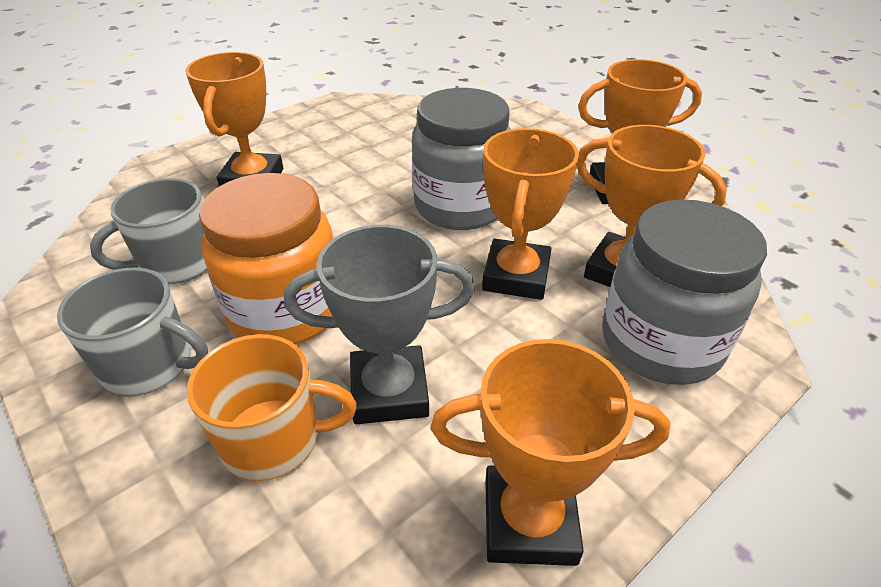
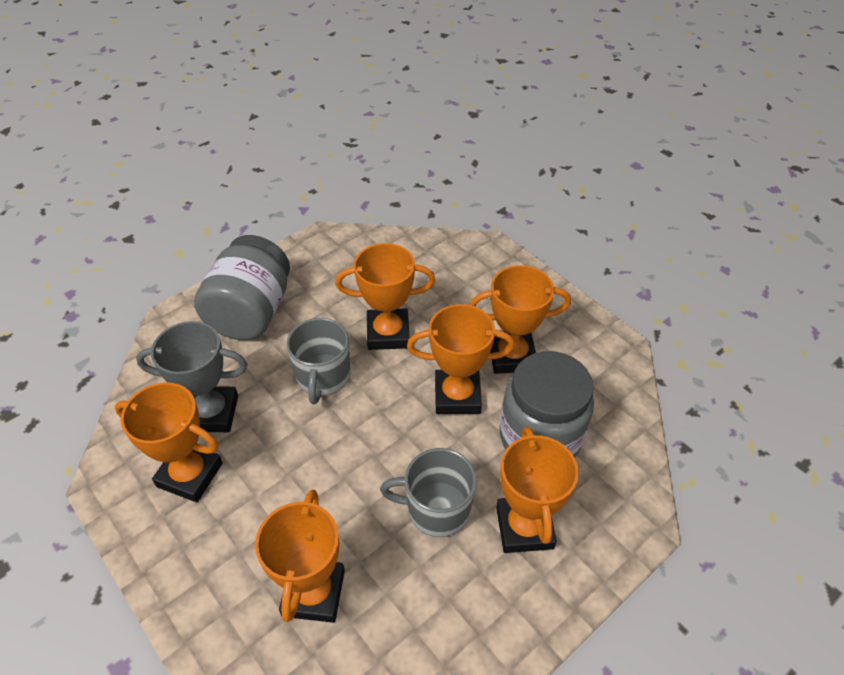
orange jar: 1 -> 0
orange mug: 1 -> 0
orange trophy: 5 -> 6

